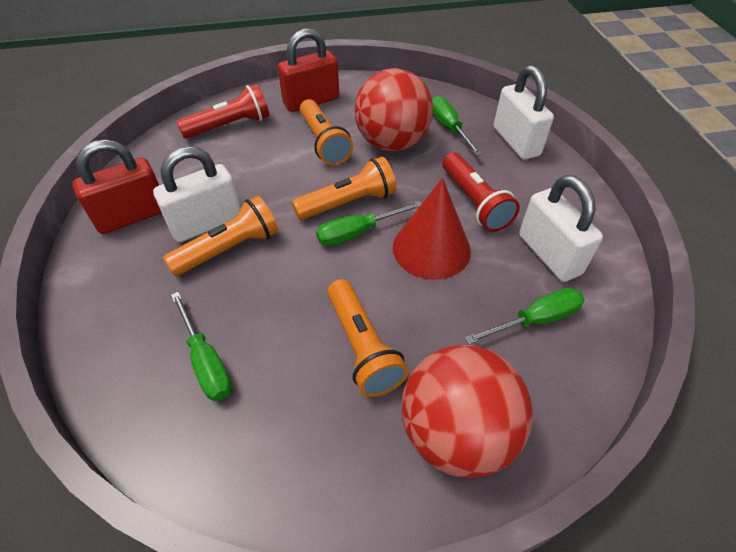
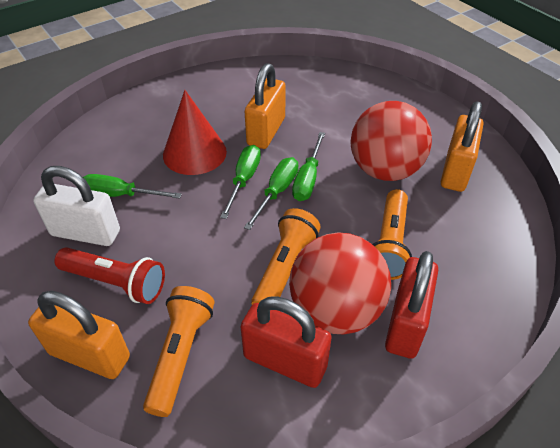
orange flashlight: 4 -> 3
orange padlock: 0 -> 3
red flashlight: 2 -> 1
white padlock: 3 -> 1

